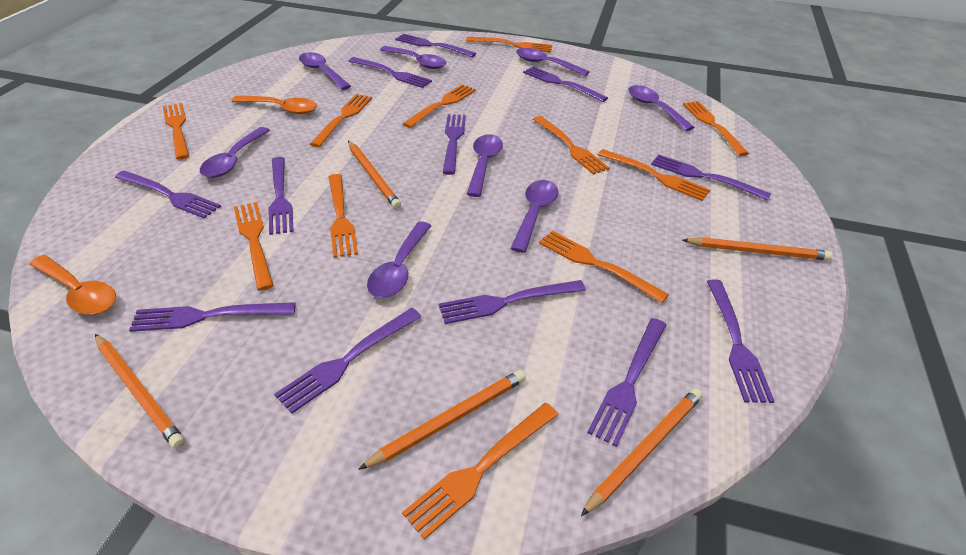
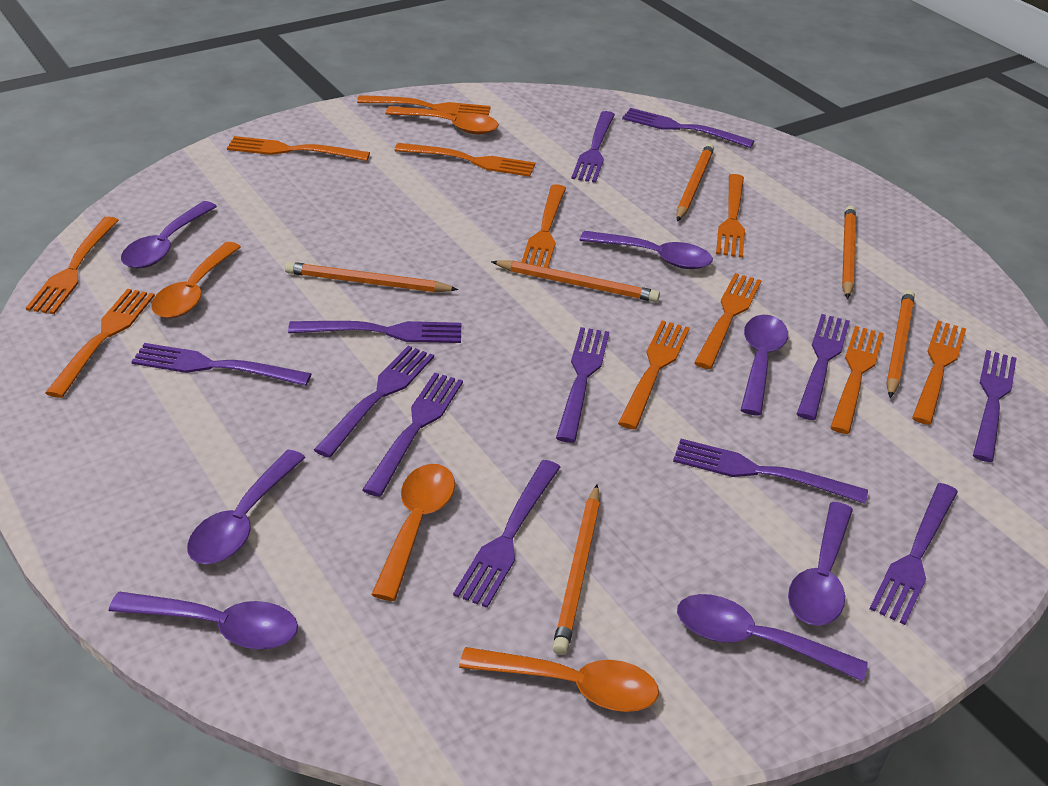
orange pencil: 5 -> 6
orange spoon: 2 -> 4
purple spoon: 8 -> 7

